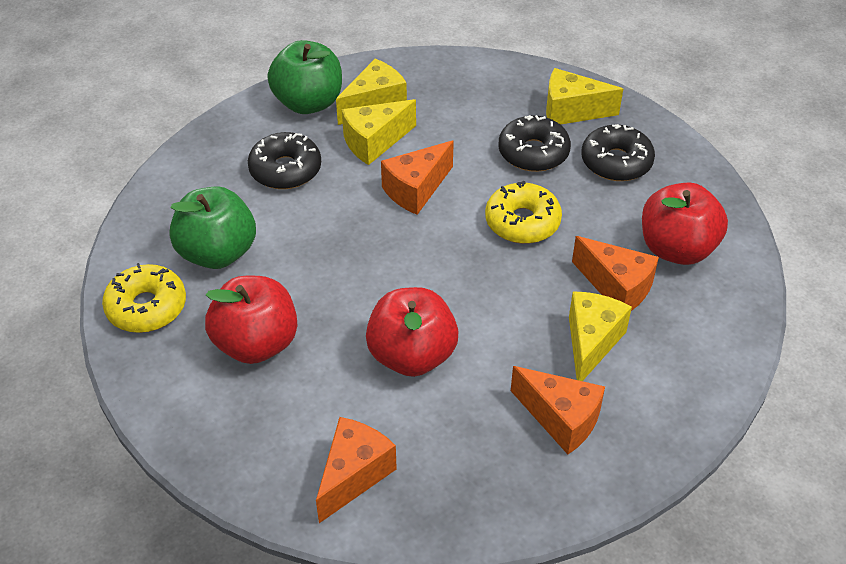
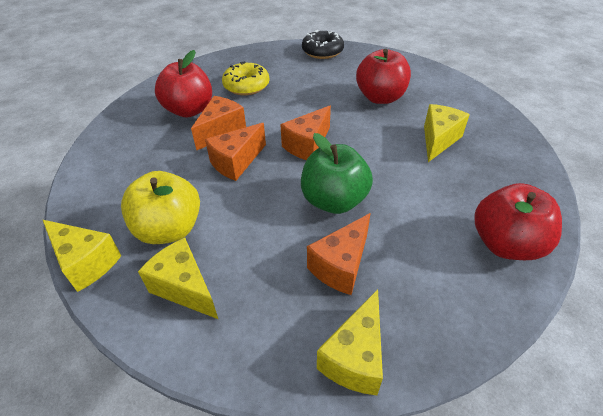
black donut: 3 -> 1
green apple: 2 -> 1
yellow apple: 0 -> 1
yellow donut: 2 -> 1

